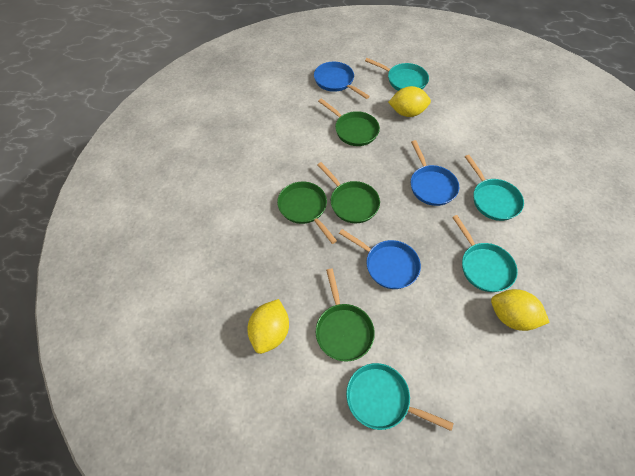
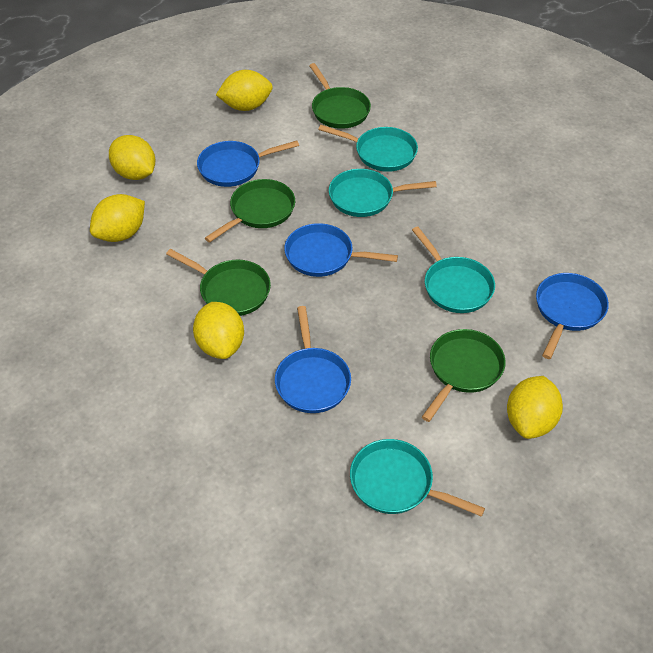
blue pan: 3 -> 4
yellow lemon: 3 -> 5

